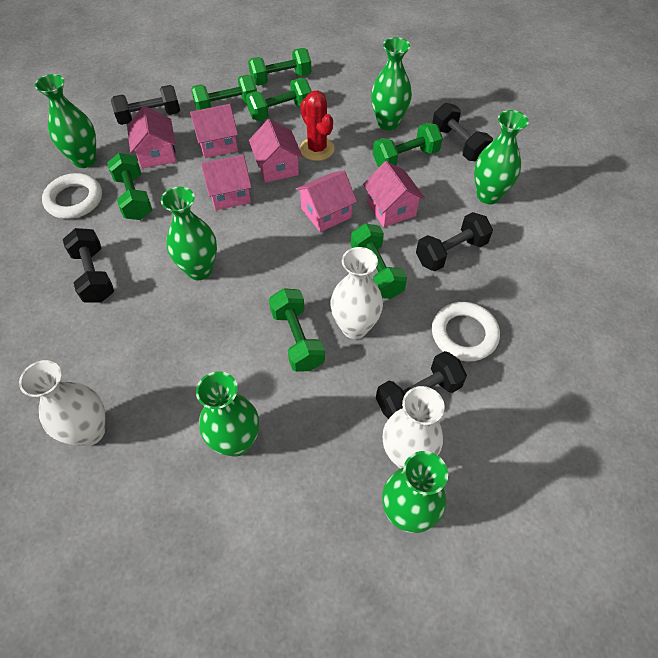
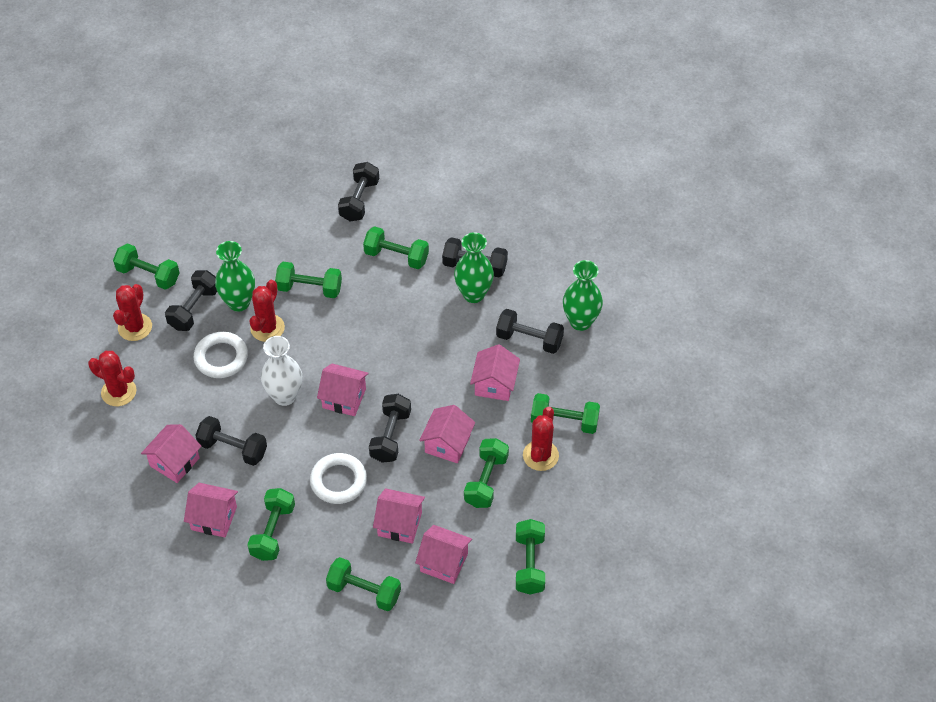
black dumbbell: 5 -> 6
green dumbbell: 7 -> 8
green vase: 6 -> 3
pink house: 6 -> 7
red cactus: 1 -> 4
white vase: 3 -> 1

